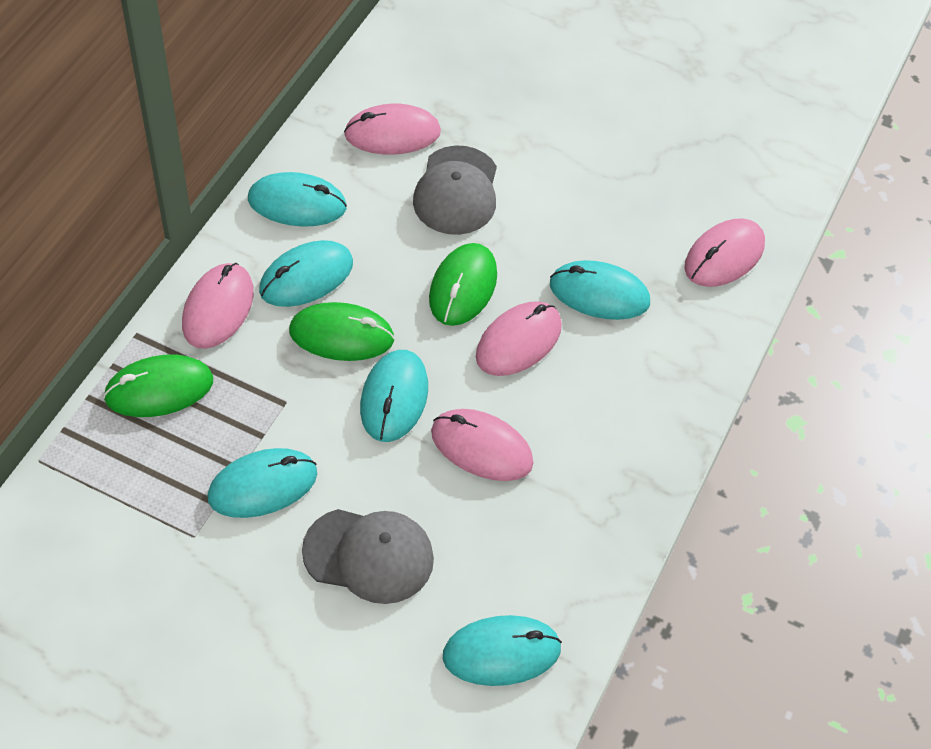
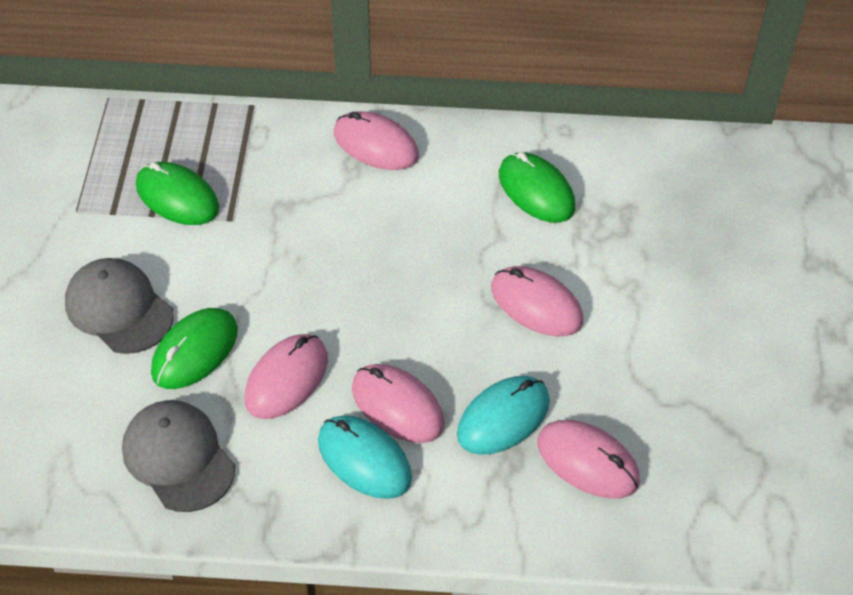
turquoise mouse: 6 -> 2

